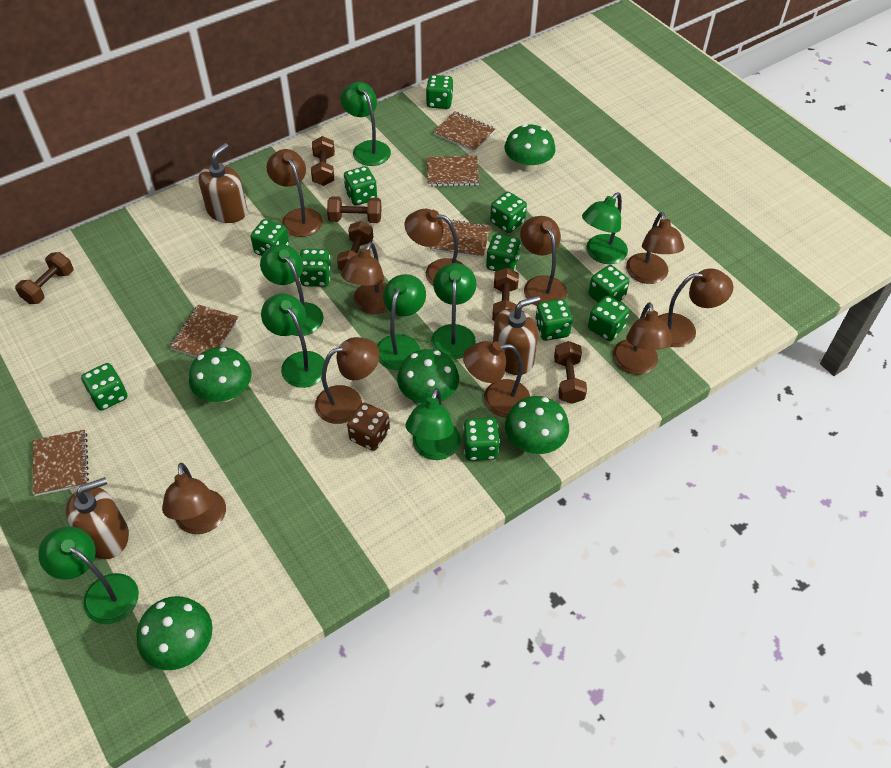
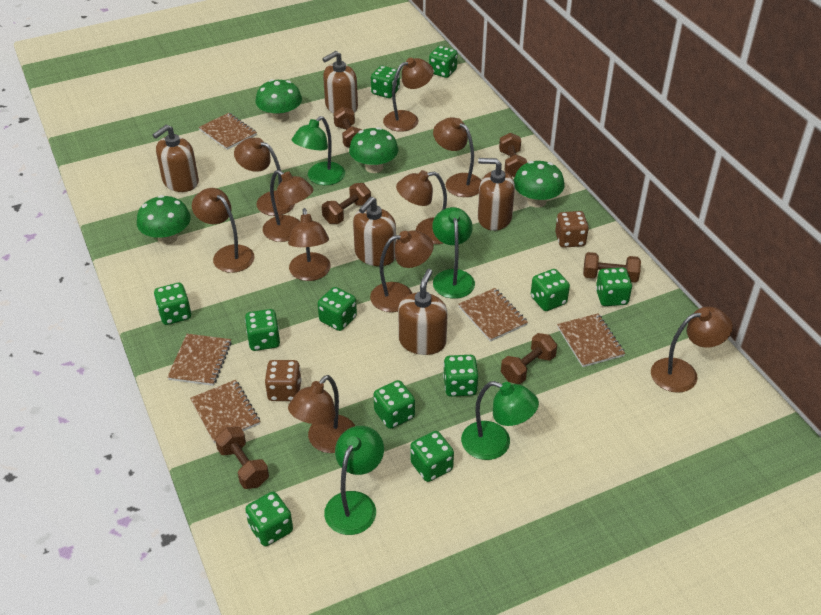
brown dice: 1 -> 2
brown soap dispenser: 3 -> 5
green lamp: 8 -> 4
green mushroom: 5 -> 4

